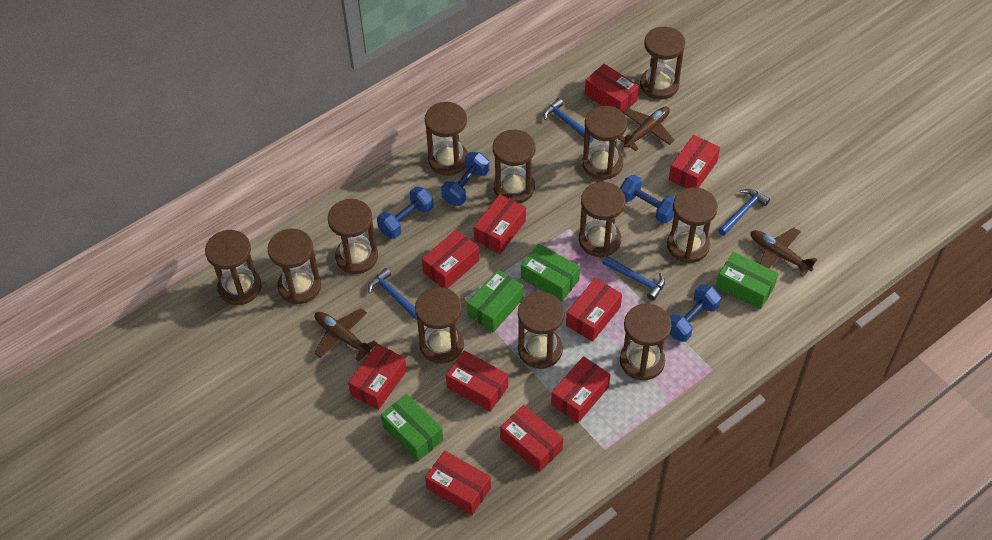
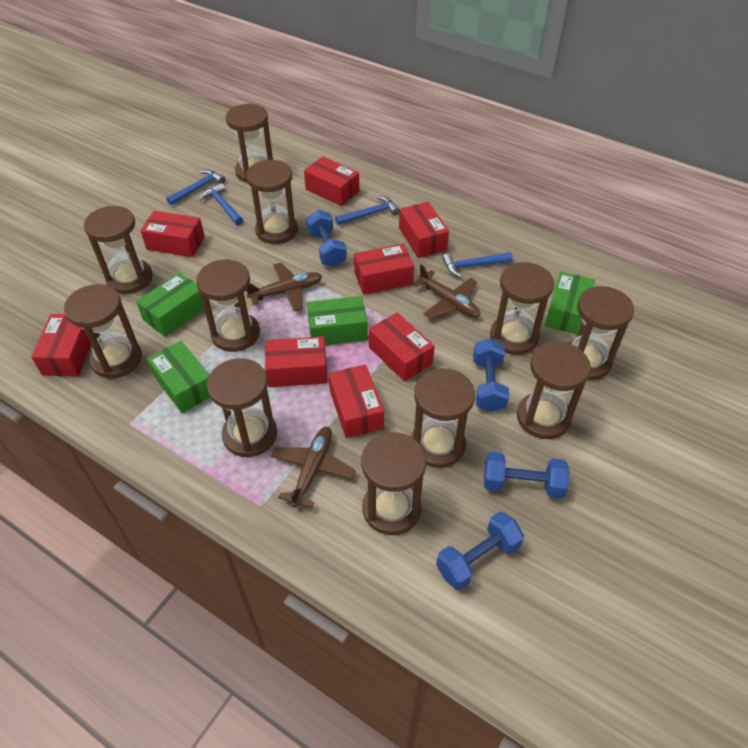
brown hourglass: 12 -> 11
red box: 10 -> 8

